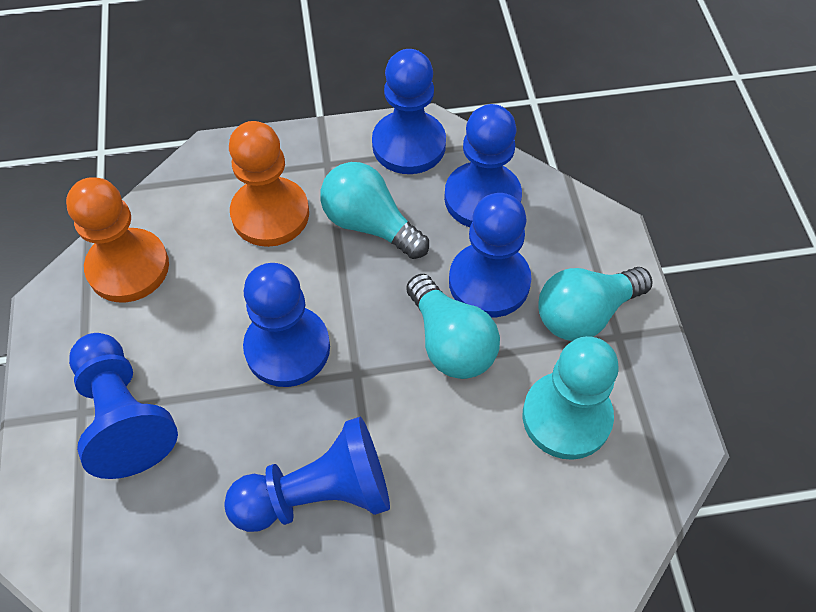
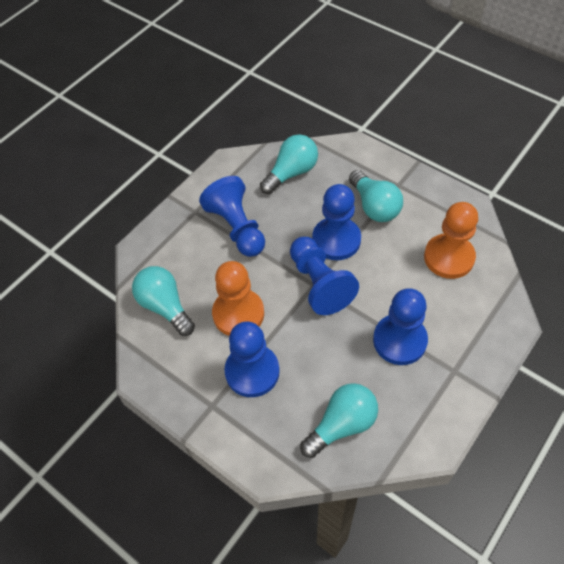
blue pawn: 6 -> 5
turquoise light bulb: 3 -> 4
turquoise pawn: 1 -> 0

